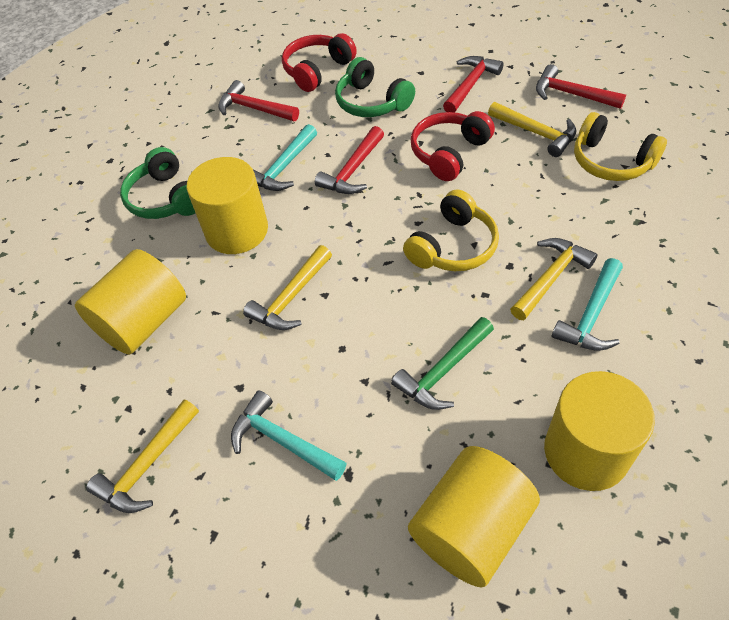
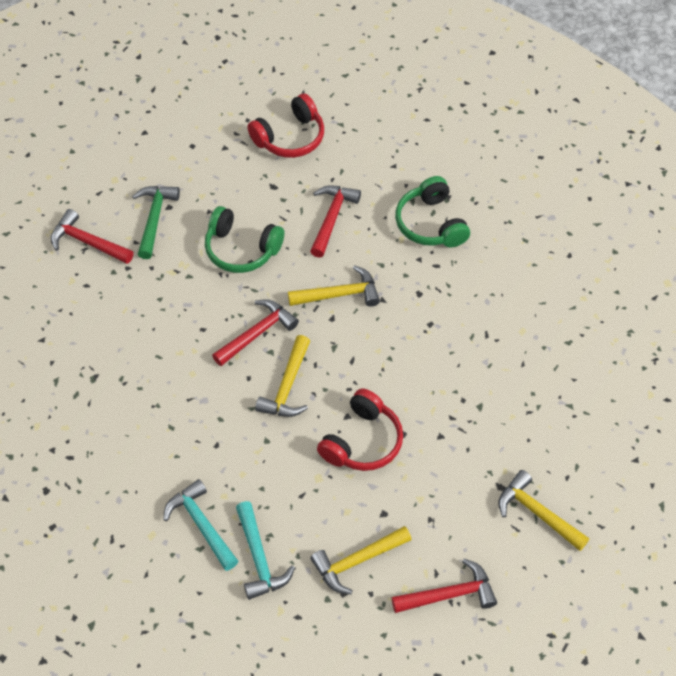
turquoise hammer: 3 -> 2
yellow cylinder: 4 -> 0
yellow headphones: 2 -> 0

